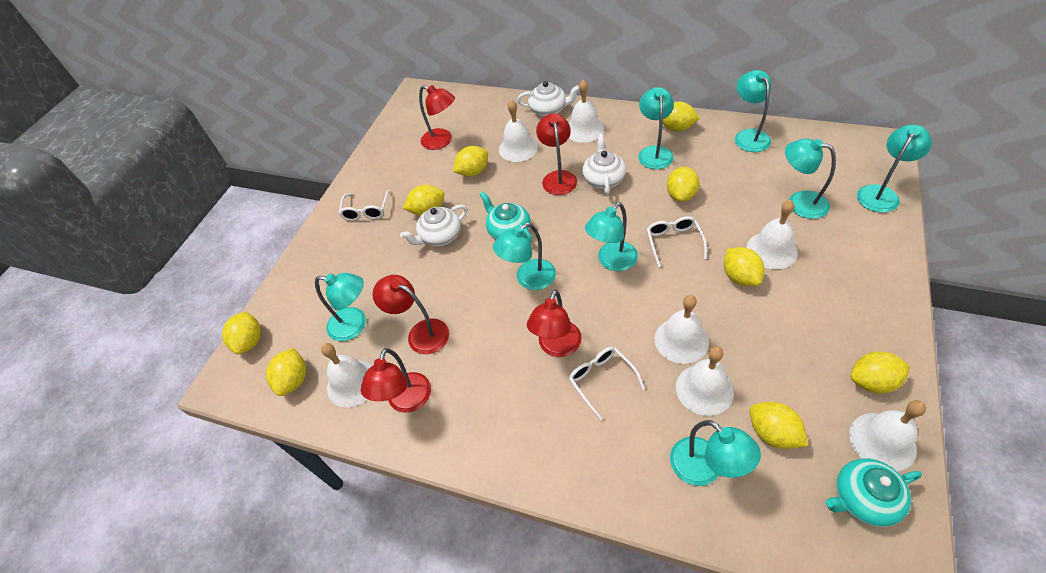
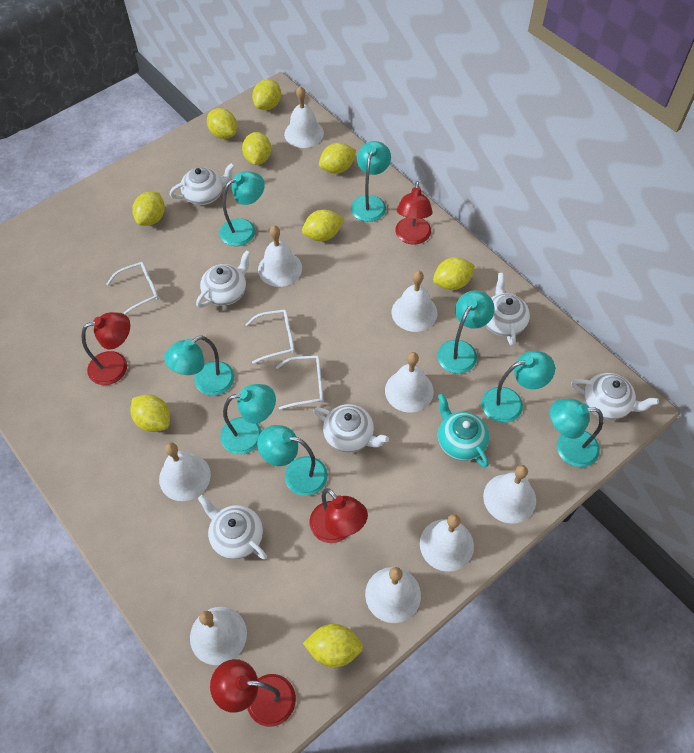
red lamp: 5 -> 4
turquoise teapot: 2 -> 1
white bell: 7 -> 9
white teapot: 3 -> 6

